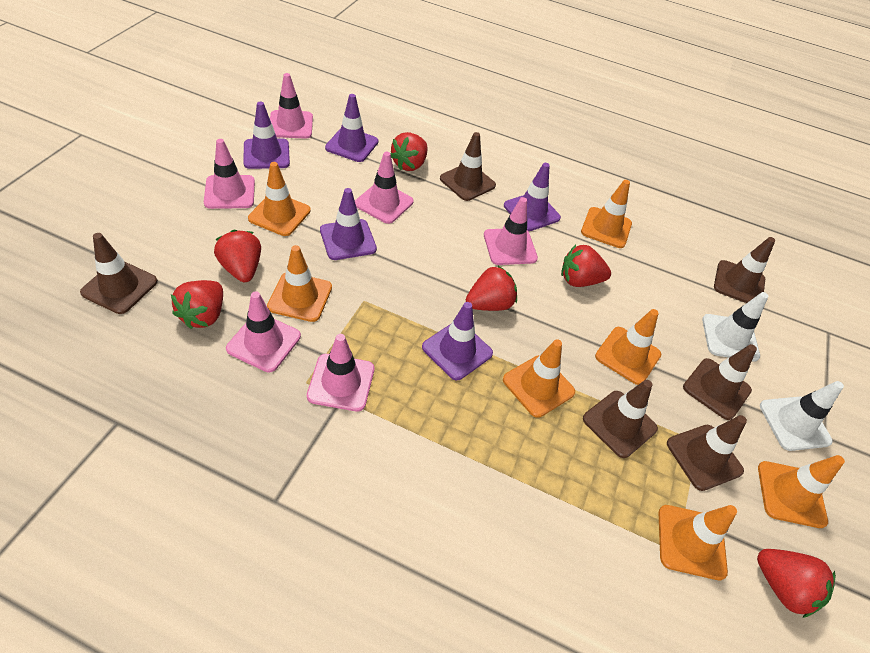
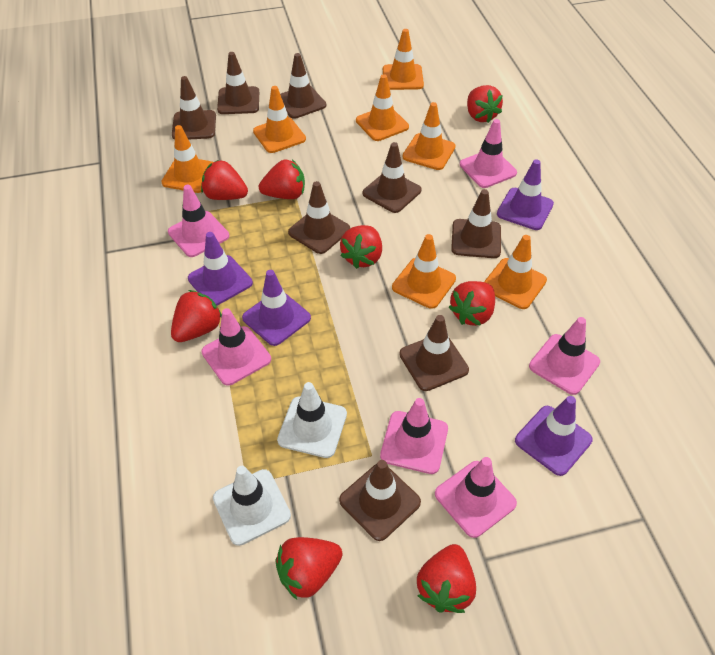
brown traffic cone: 6 -> 8
purple traffic cone: 5 -> 4
red strawberry: 6 -> 8

